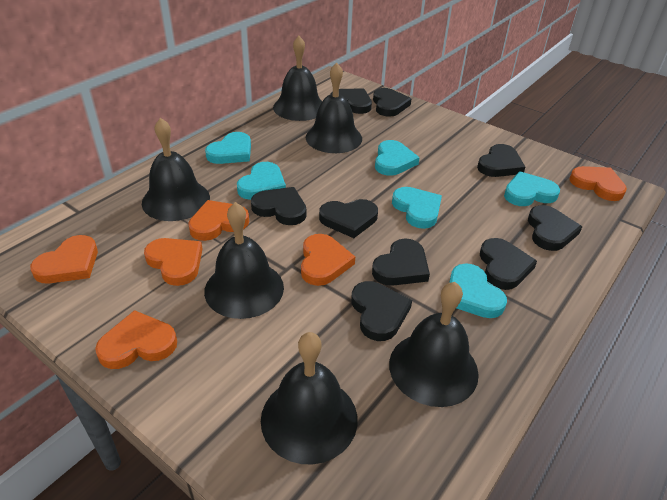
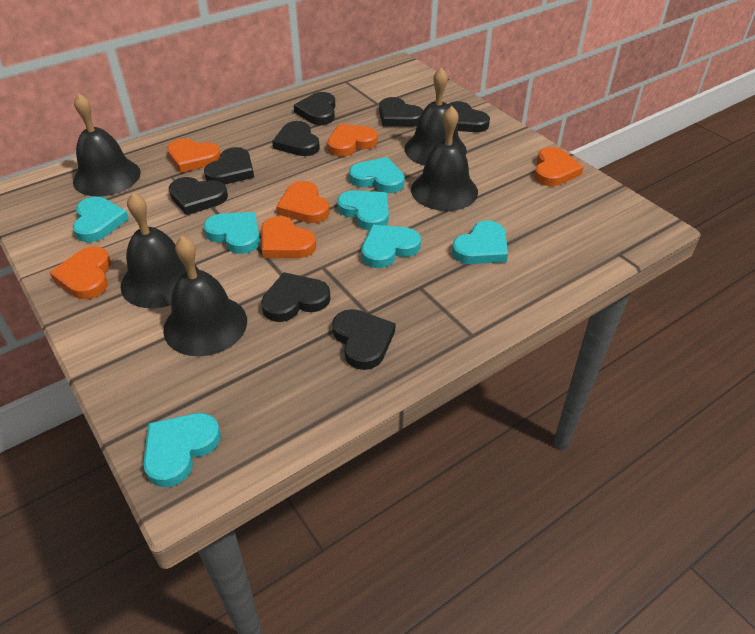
black bell: 6 -> 5
black heart: 9 -> 8
turquoise heart: 6 -> 7

